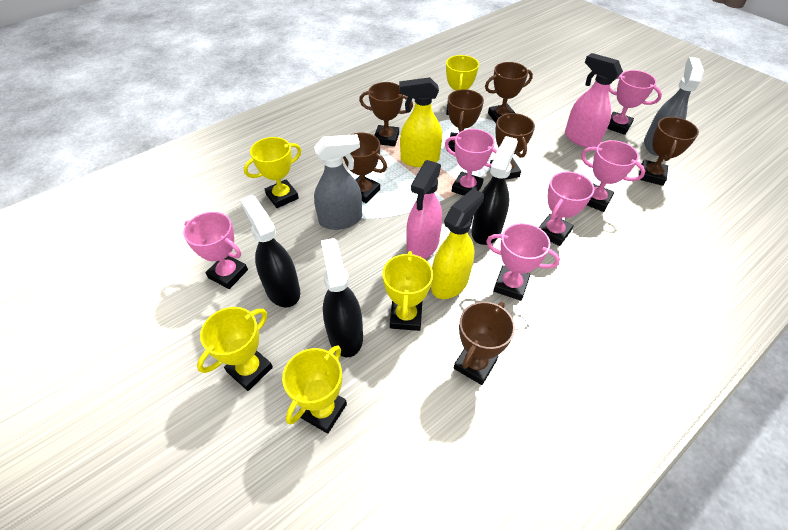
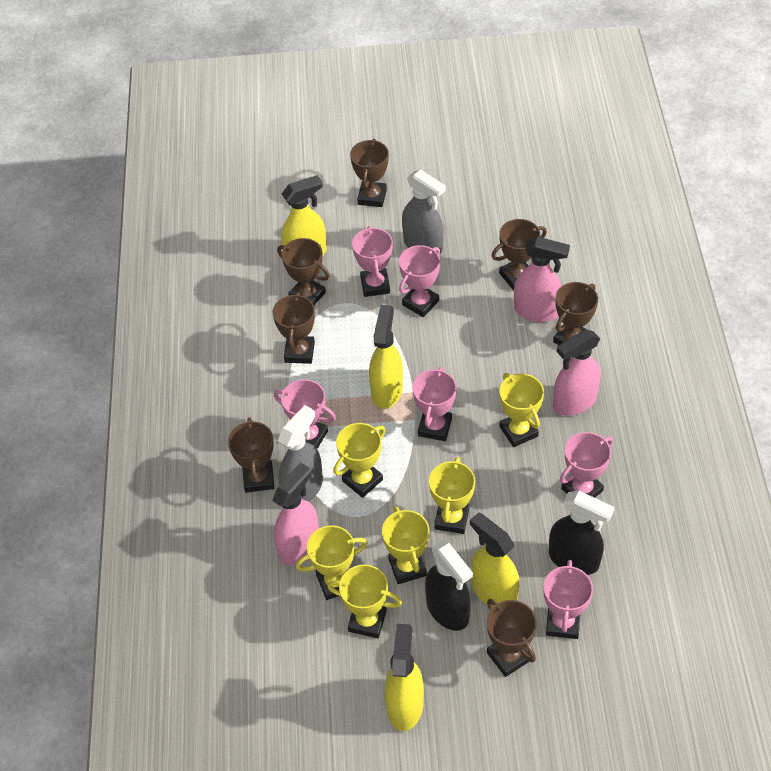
black spray bottle: 3 -> 2
pink spray bottle: 2 -> 3
yellow spray bottle: 2 -> 4
yellow trophy: 5 -> 6

